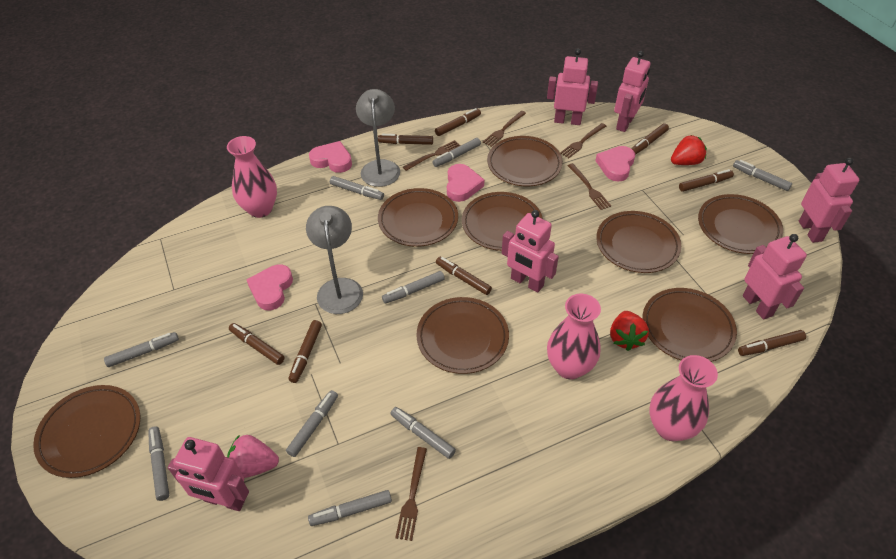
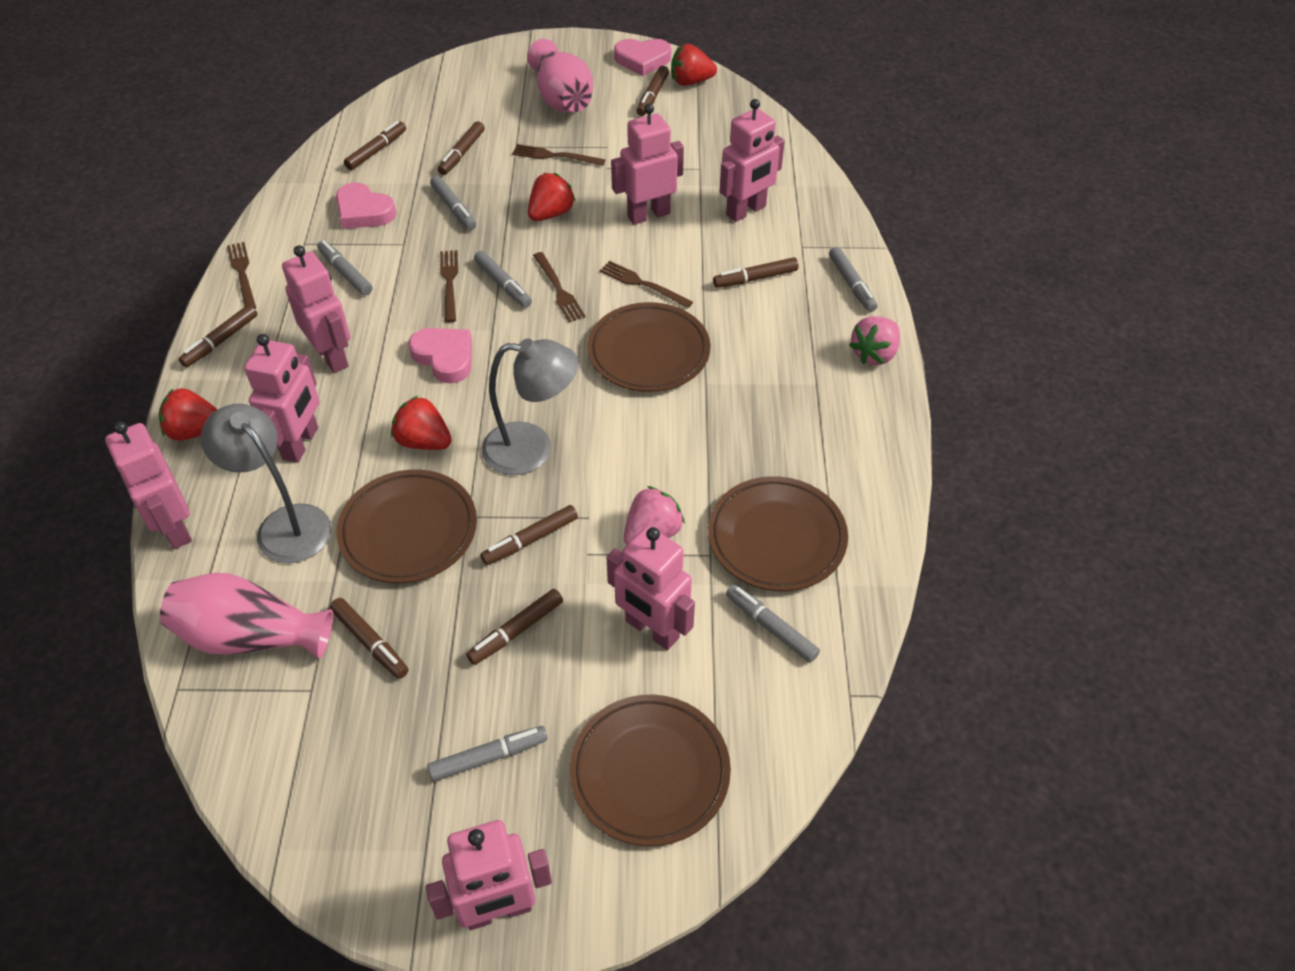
brown plate: 8 -> 4
grey marker: 9 -> 6
pink heart: 4 -> 3
pink robot: 6 -> 7
pink strawberry: 1 -> 2
pink vase: 3 -> 2
red strawberry: 2 -> 4

